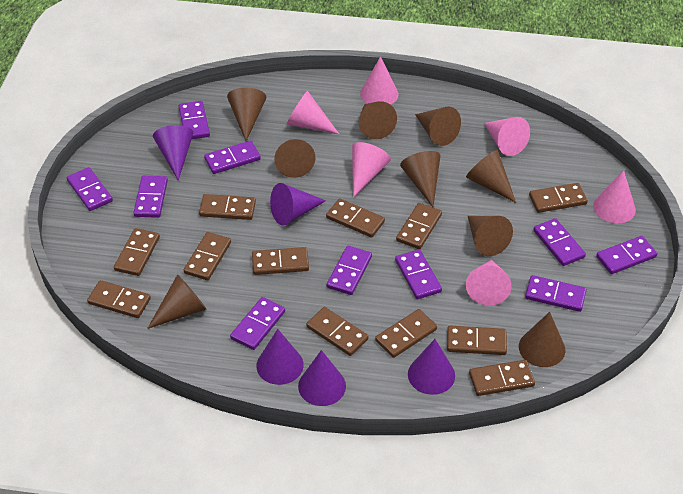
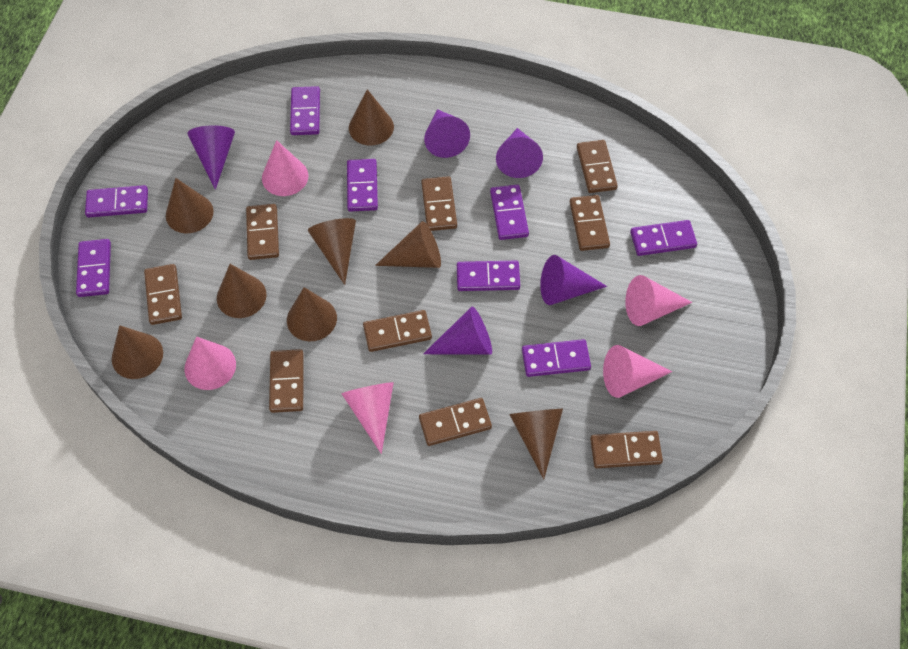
brown cone: 9 -> 8
brown domino: 12 -> 9
pink cone: 6 -> 5
purple domino: 10 -> 8

